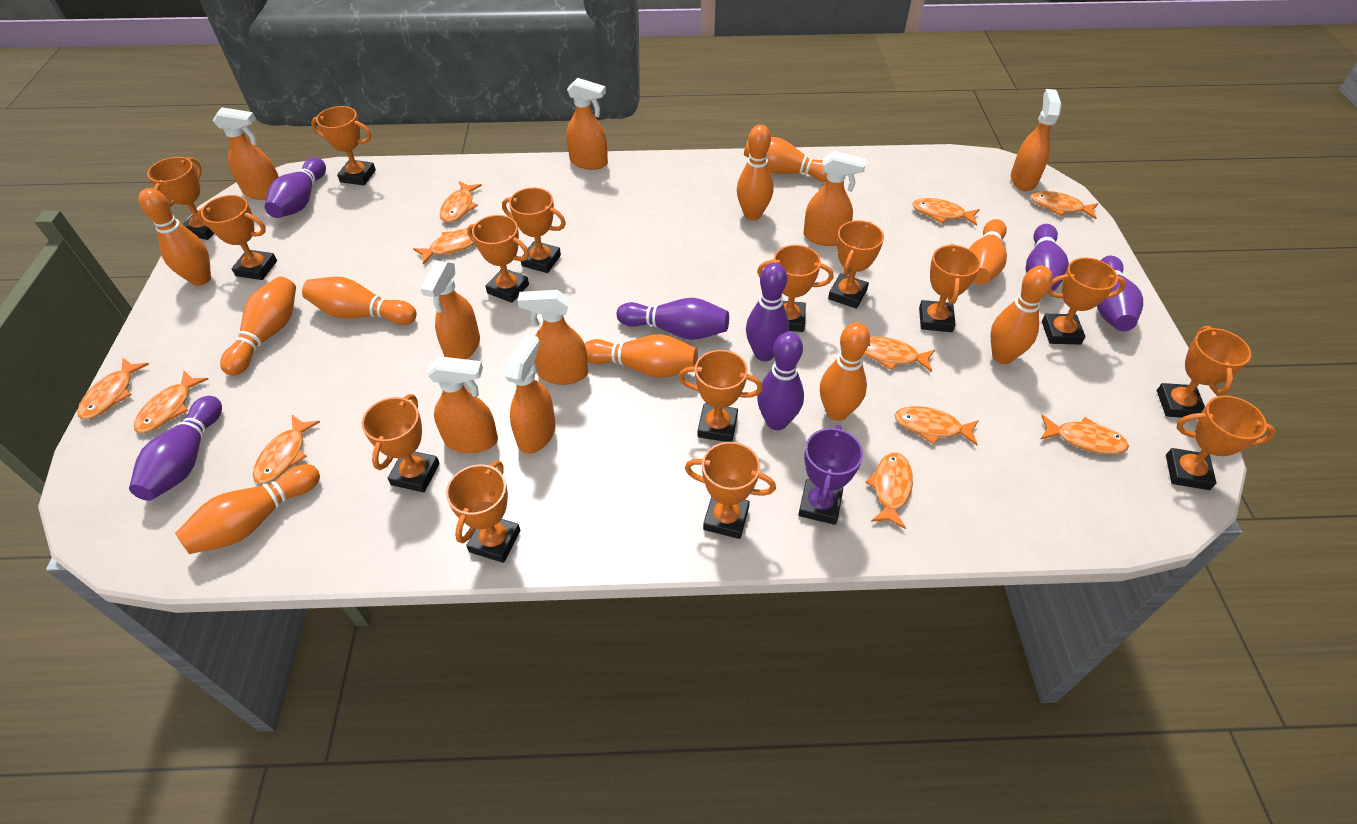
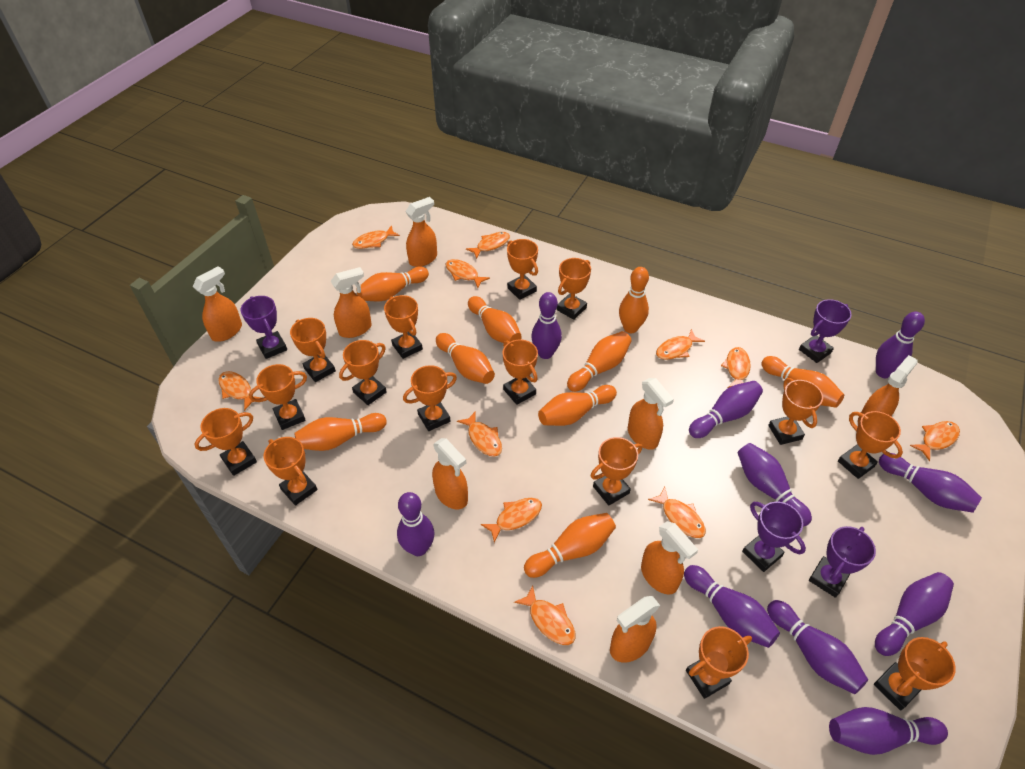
orange bowling pin: 10 -> 9
purple bowling pin: 7 -> 10
purple trophy: 1 -> 4

